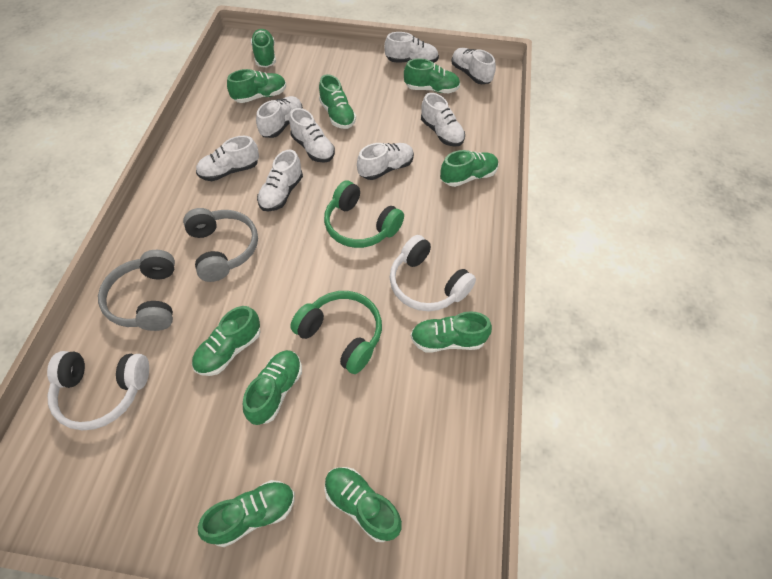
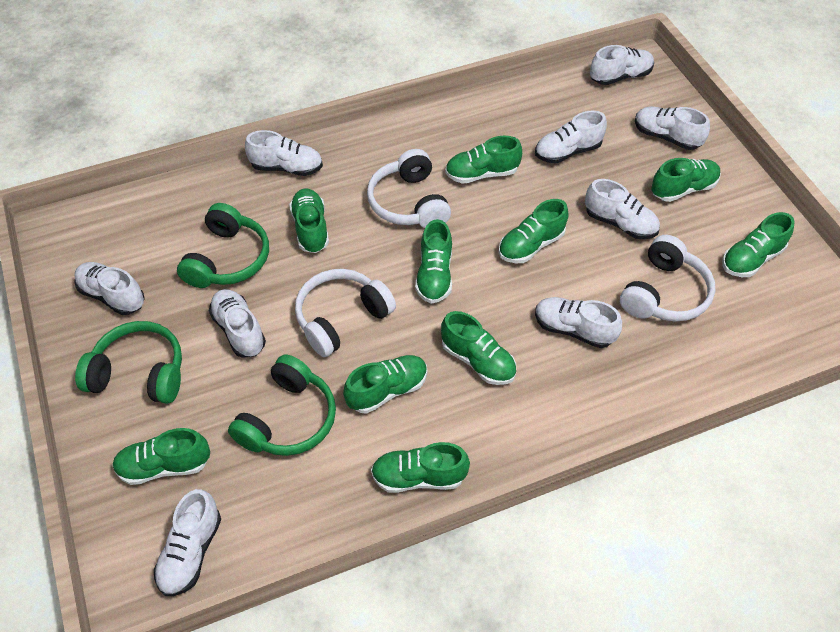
green headphones: 2 -> 3
grey headphones: 2 -> 0
white headphones: 2 -> 3
white shoe: 8 -> 9

